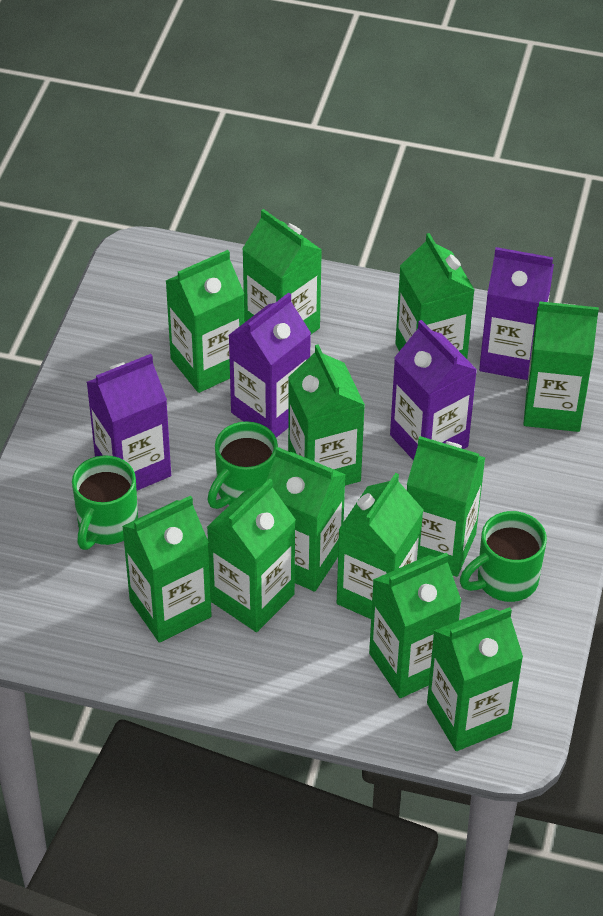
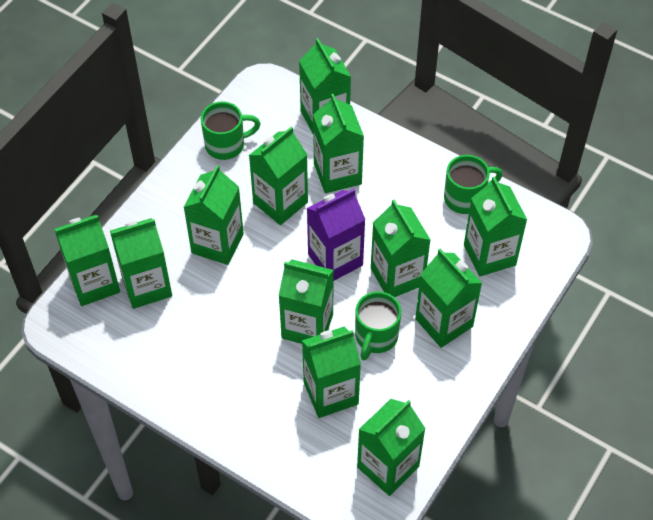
purple carton: 4 -> 1

